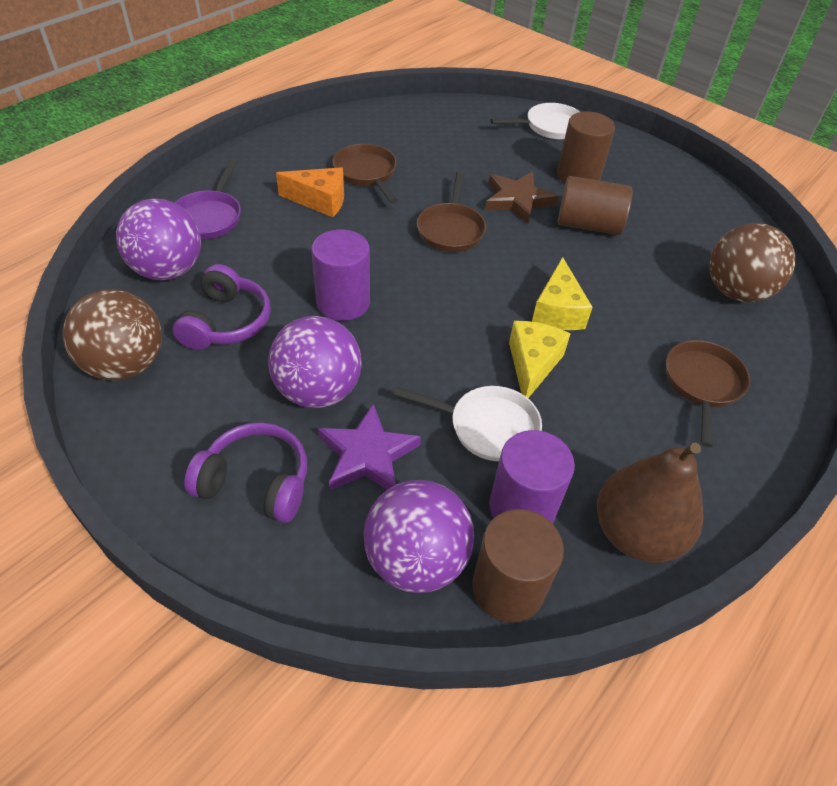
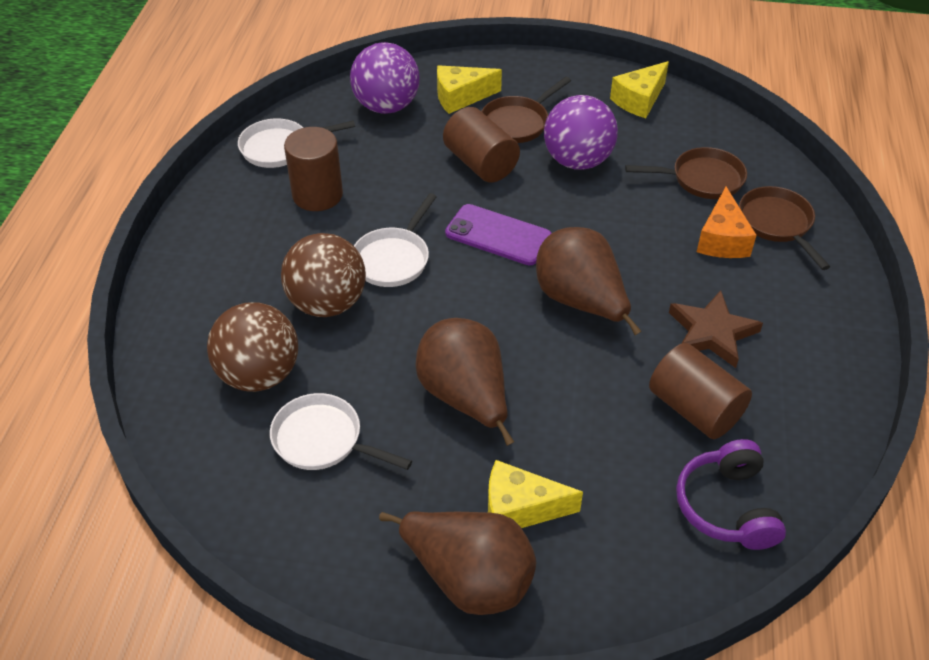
brown pear: 1 -> 3
purple ball: 3 -> 2
purple cylinder: 2 -> 0
purple headphones: 2 -> 1
purple pan: 1 -> 0
purple phone: 0 -> 1
purple star: 1 -> 0
white pan: 2 -> 3
yellow cheese: 2 -> 3

